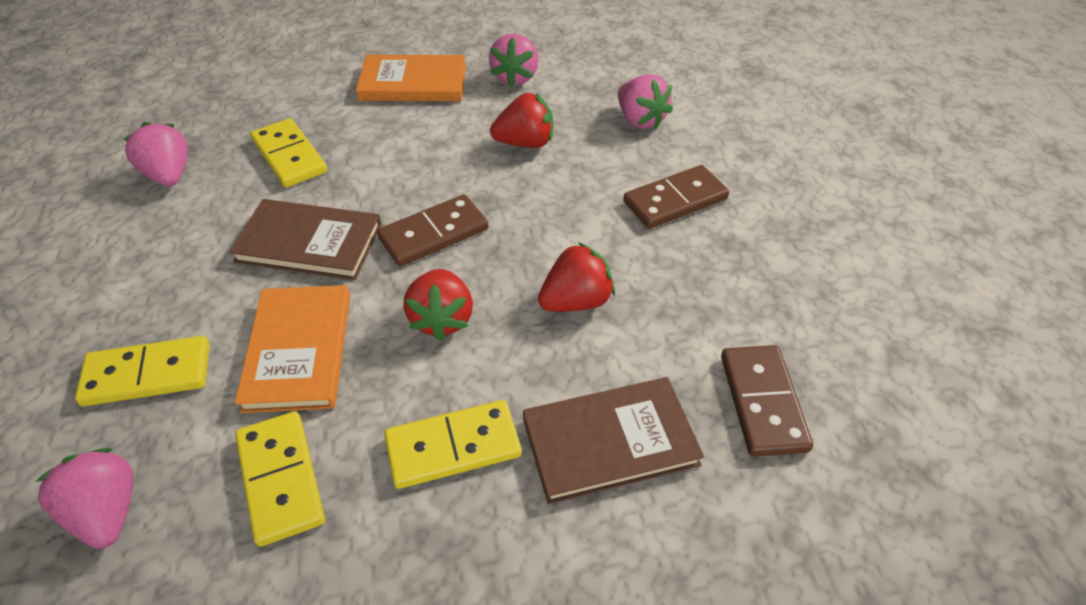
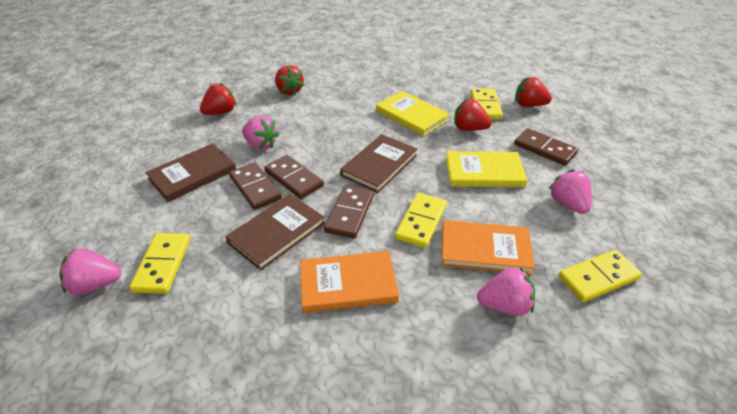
brown book: 2 -> 3
brown domino: 3 -> 4
red strawberry: 3 -> 4
yellow book: 0 -> 2

